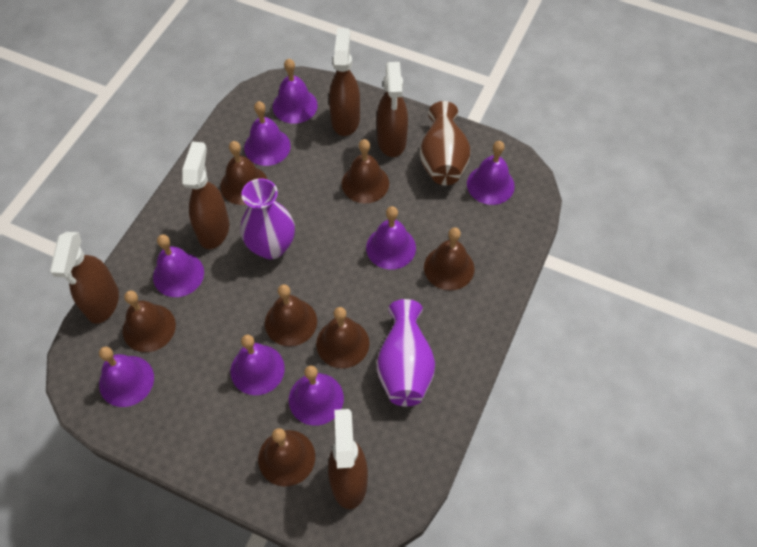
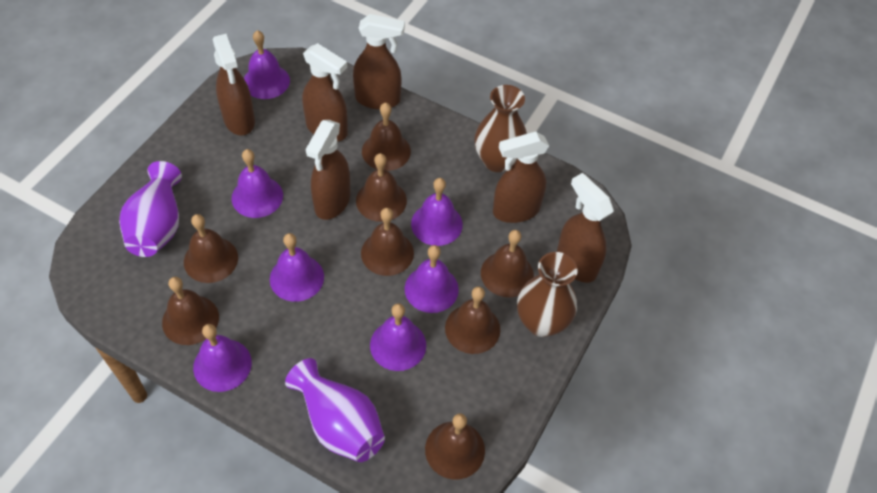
brown bell: 7 -> 8
brown spray bottle: 5 -> 6
brown vase: 1 -> 2
purple bell: 8 -> 7

